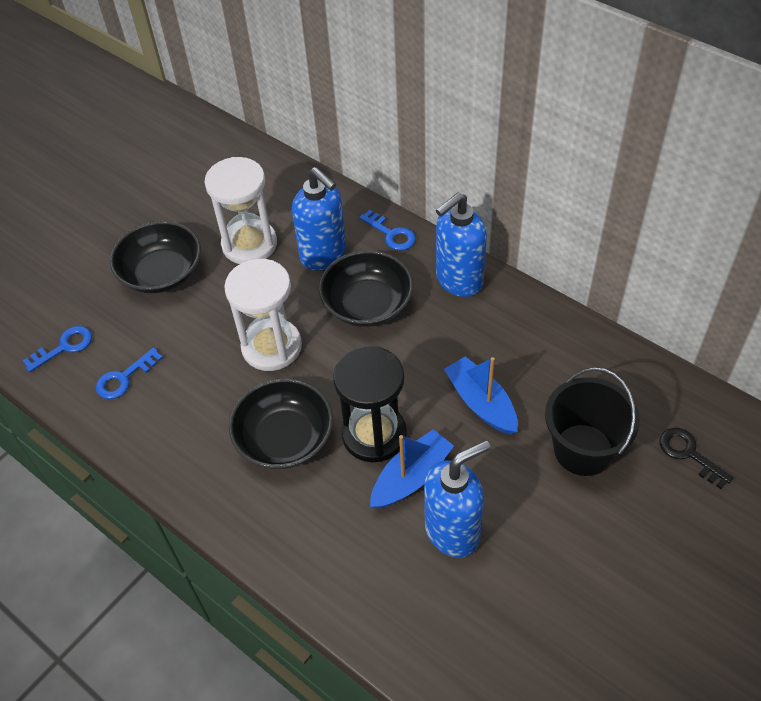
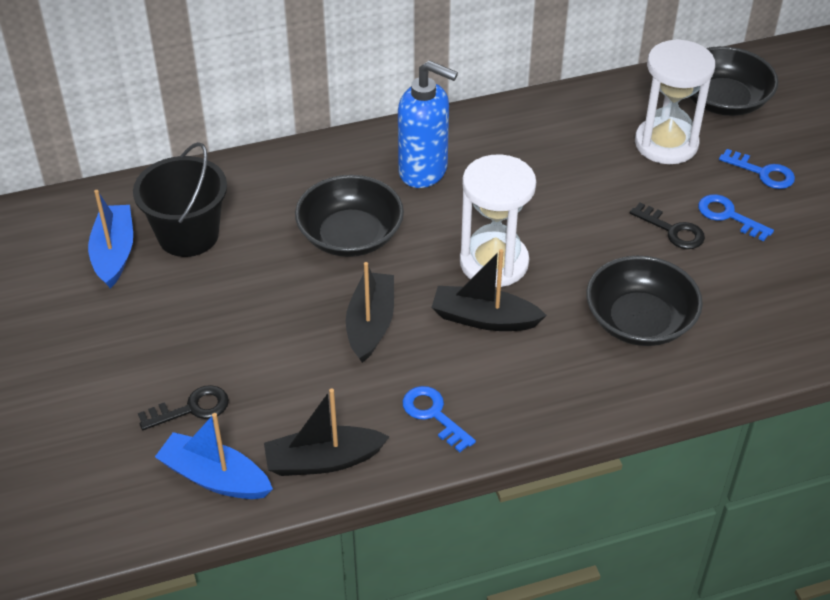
black boat: 0 -> 3
black hourglass: 1 -> 0
black key: 1 -> 2
blue soap dispenser: 3 -> 1

